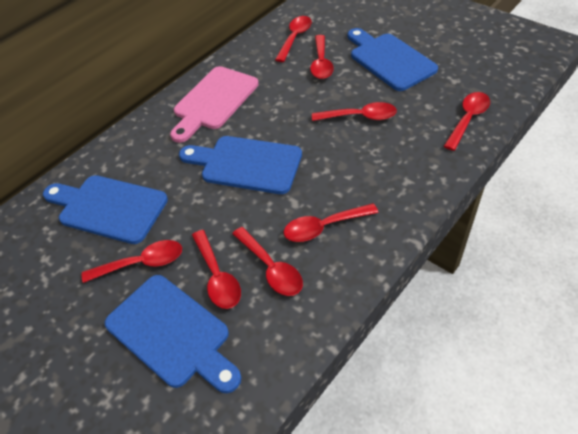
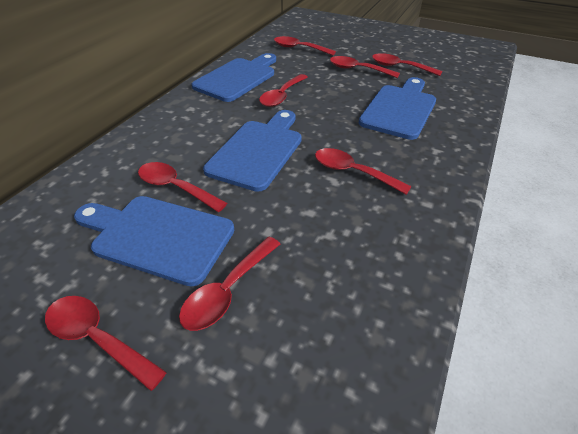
pink cutting board: 1 -> 0

